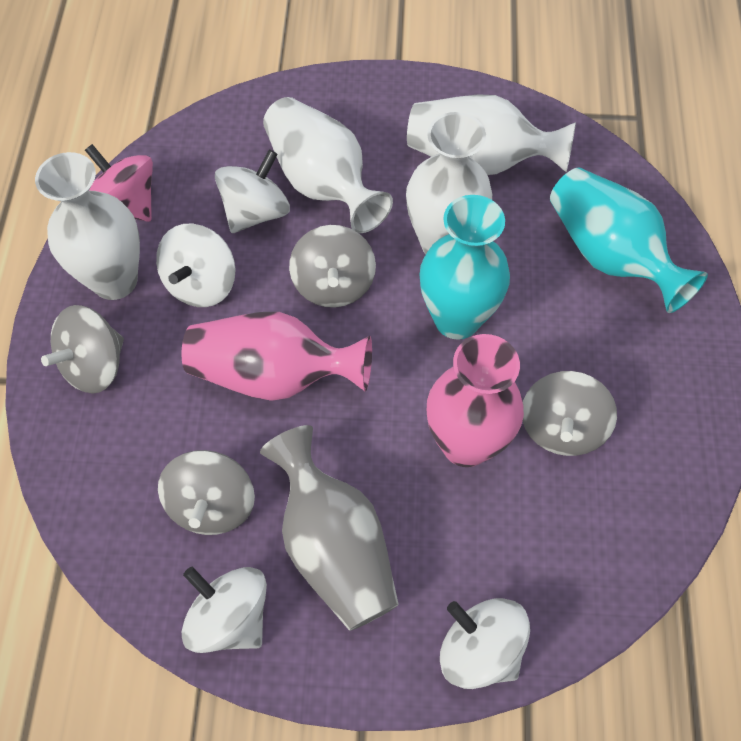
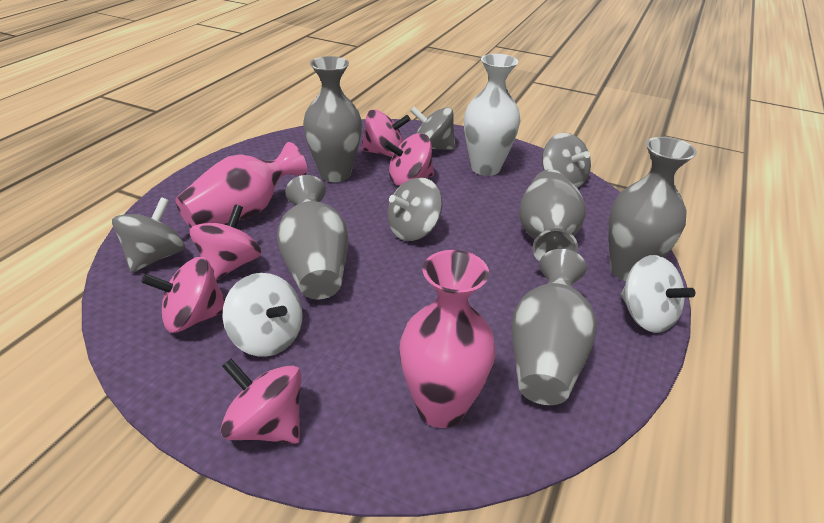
grey vase: 1 -> 5
pink spinning top: 1 -> 5
turquoise vase: 2 -> 0
white spinning top: 4 -> 2
white vase: 4 -> 1

